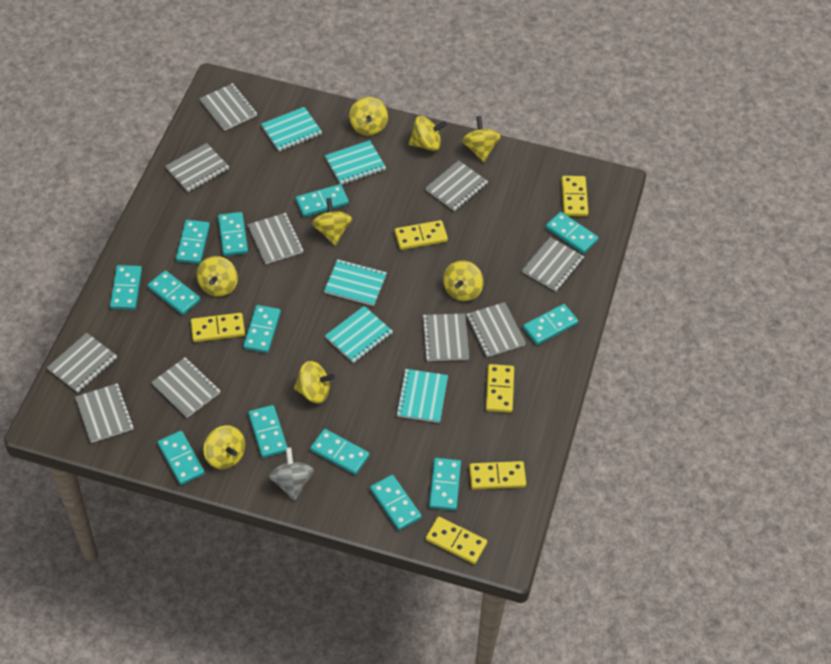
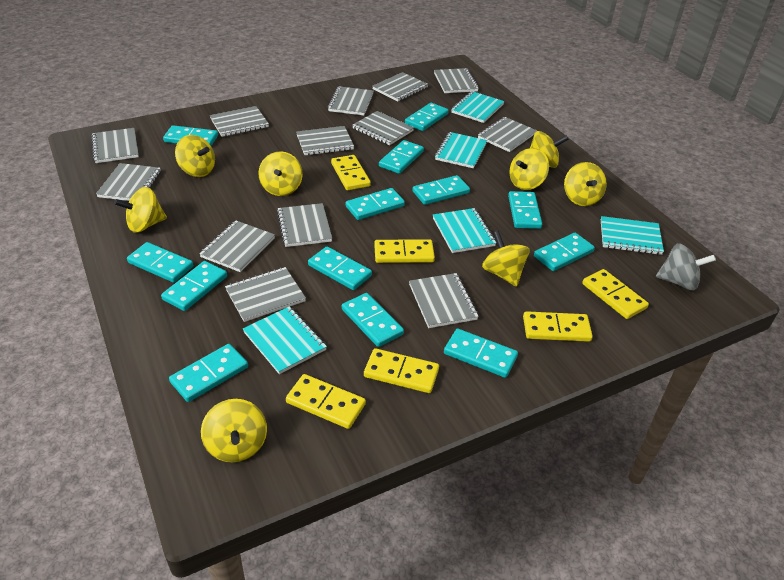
grey notebook: 10 -> 13

